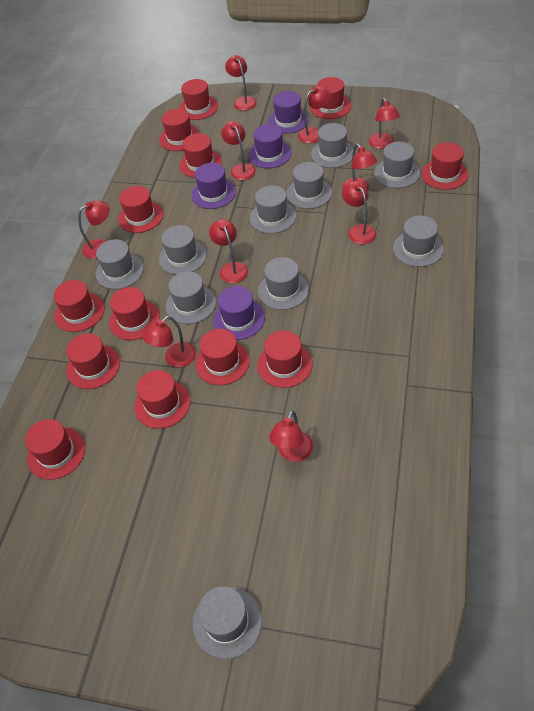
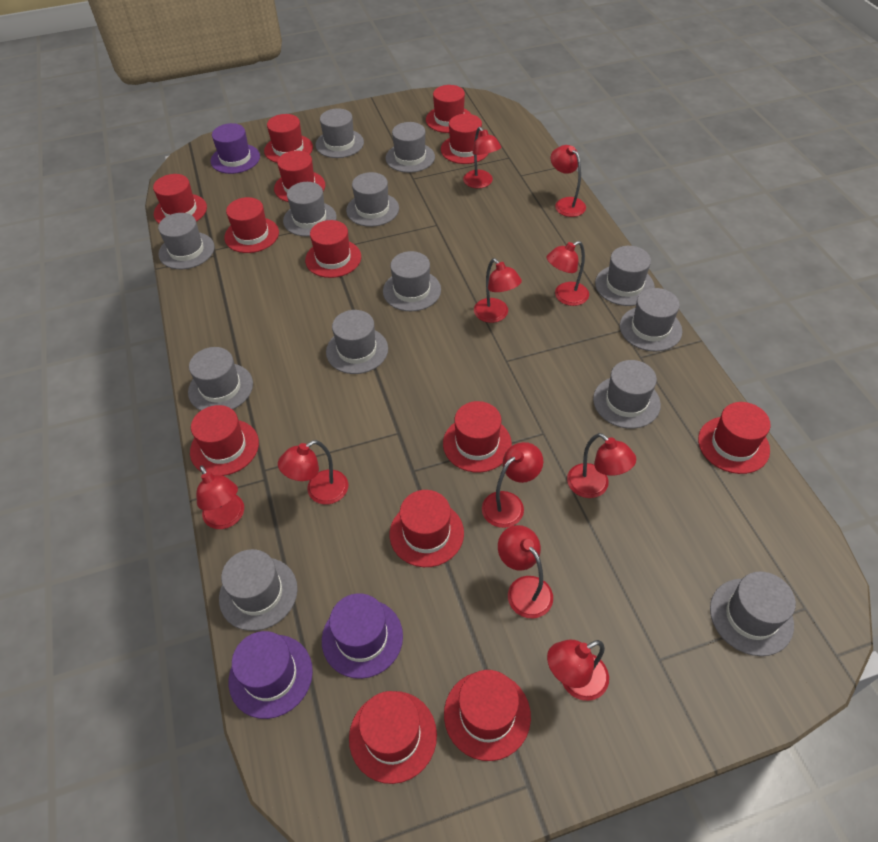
grey hat: 10 -> 13
purple hat: 4 -> 3

